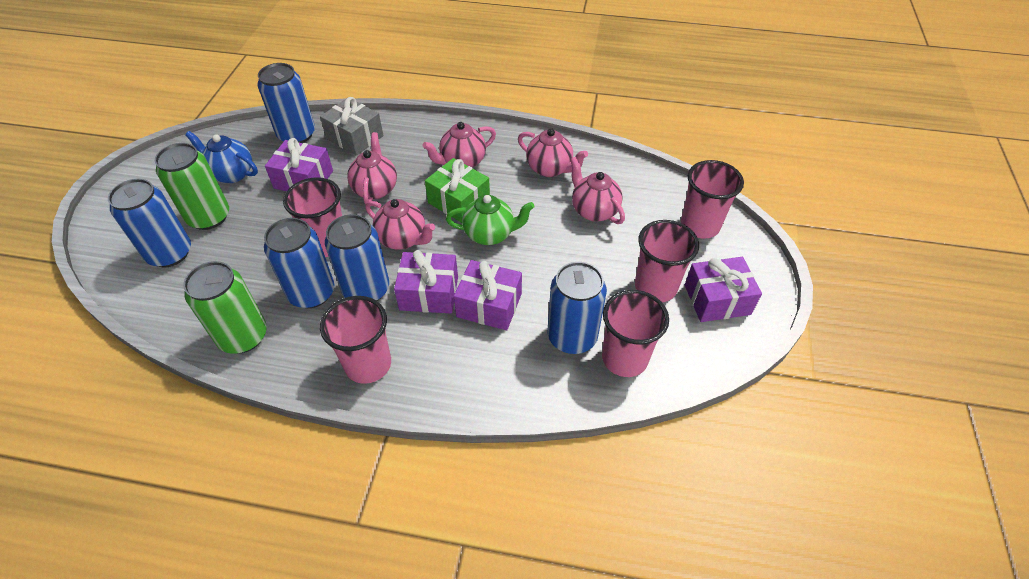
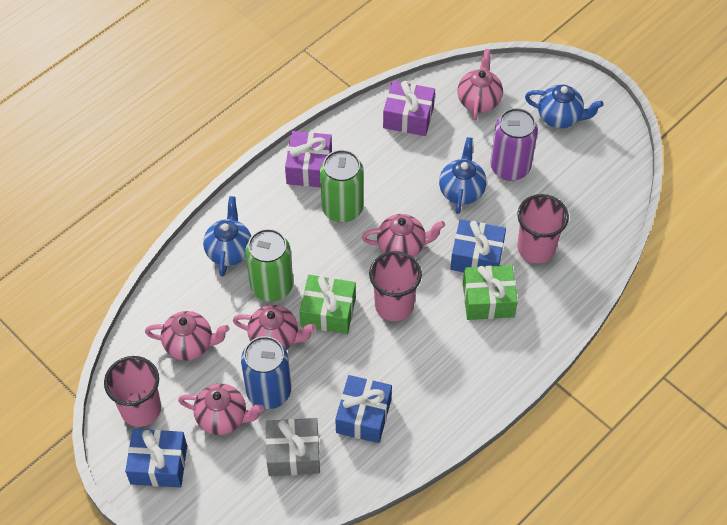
blue can: 5 -> 1
blue gift: 0 -> 3
blue teapot: 1 -> 3
green gift: 1 -> 2
green teapot: 1 -> 0
pink cup: 5 -> 3
purple can: 0 -> 1
purple gift: 4 -> 2

